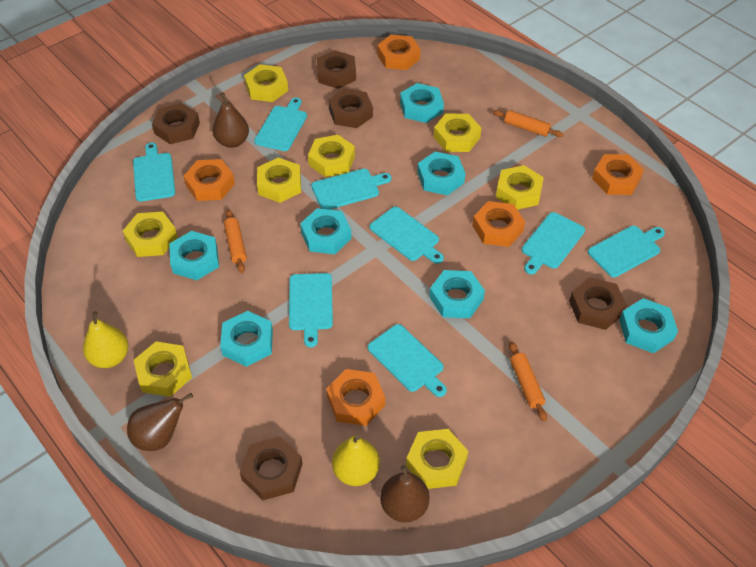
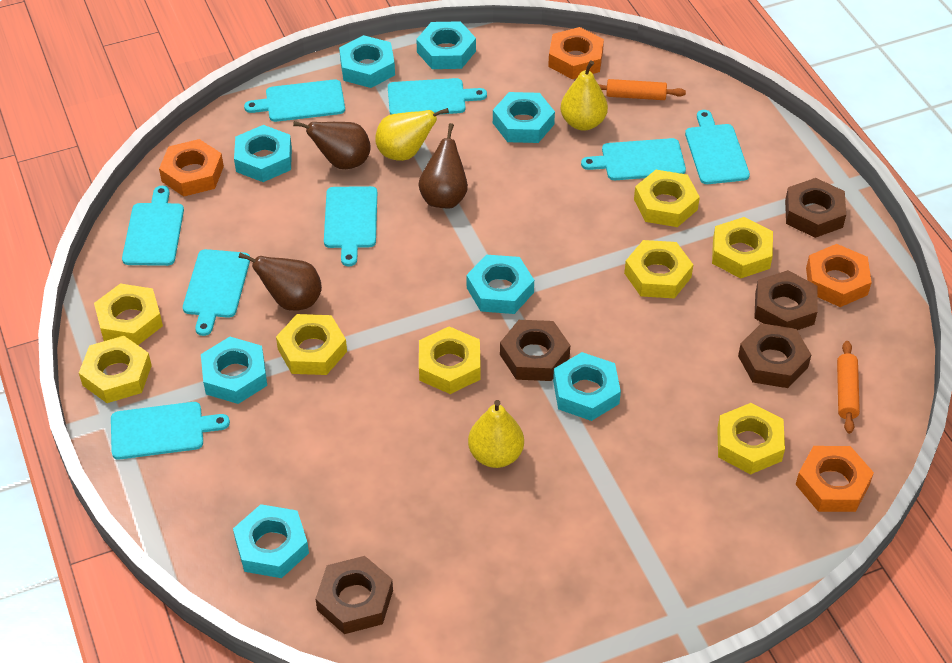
orange nut: 5 -> 4
orange rolling pin: 3 -> 2
turquoise nut: 7 -> 8
yellow pear: 2 -> 3

